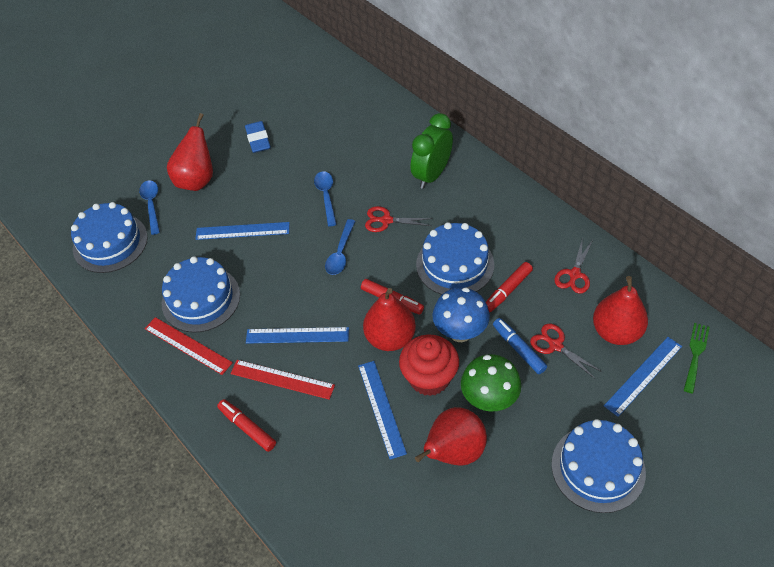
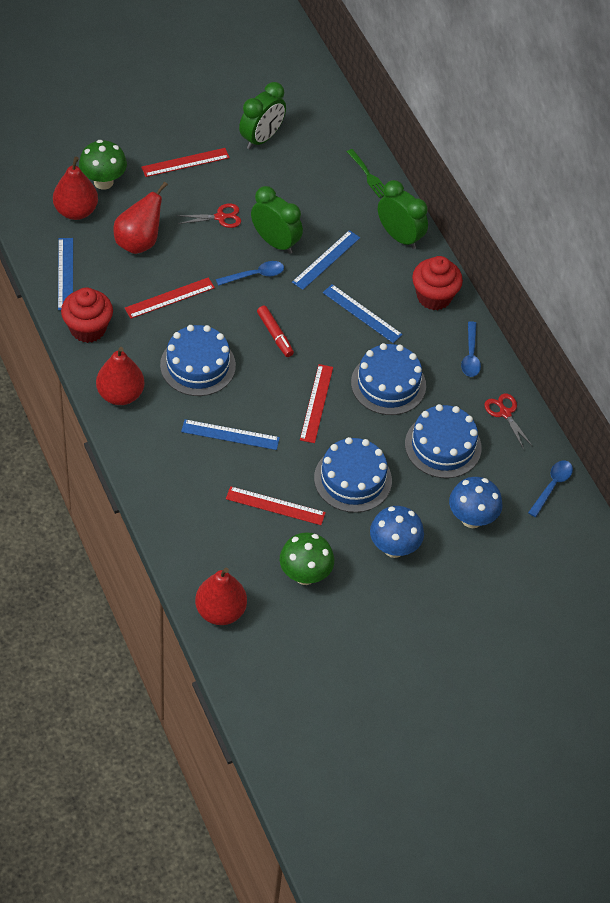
blue eraser: 1 -> 0
blue marker: 1 -> 0
blue mushroom: 1 -> 2
green clock: 1 -> 3
green mushroom: 1 -> 2
red cupcake: 1 -> 2
red marker: 3 -> 1
red ruler: 2 -> 4
red scissors: 3 -> 2

